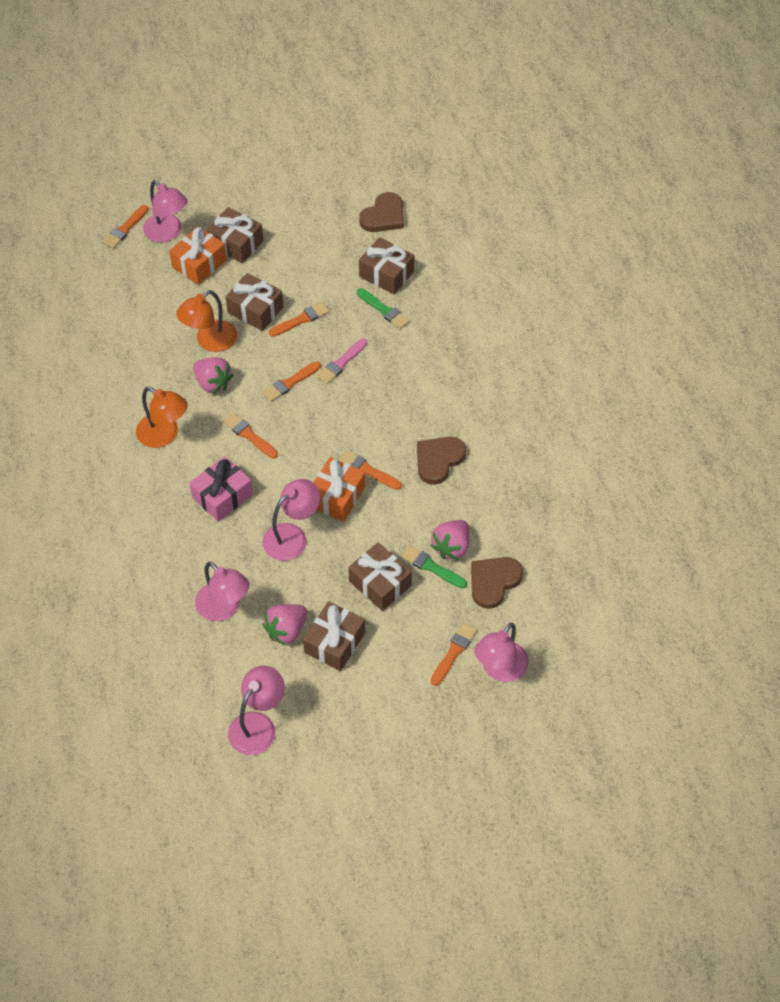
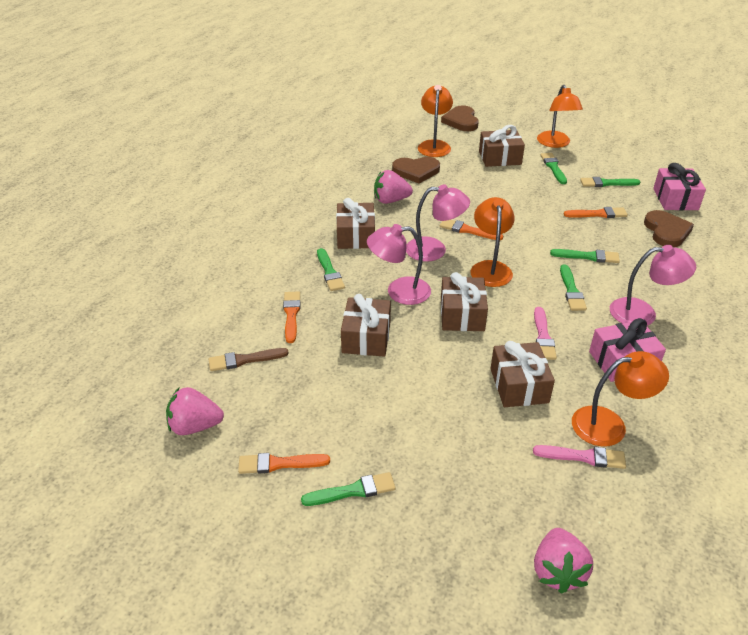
brown brush: 0 -> 1
green brush: 2 -> 6
orange brush: 6 -> 4
orange gift: 2 -> 0
orange lamp: 2 -> 4
pink brush: 1 -> 2
pink gift: 1 -> 2
pink lamp: 5 -> 3

